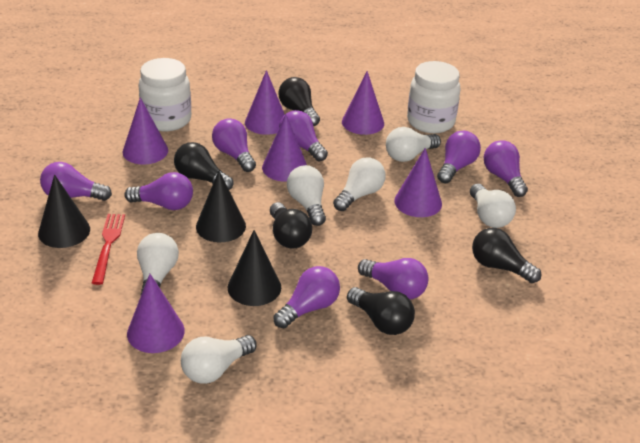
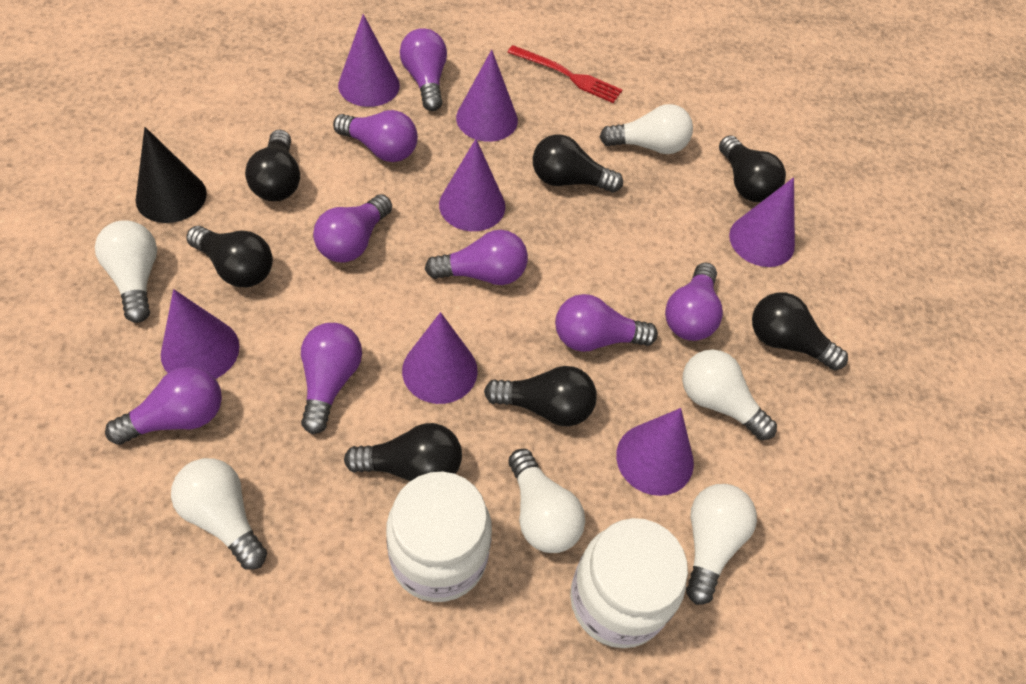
black cone: 3 -> 1
black light bulb: 5 -> 7
purple cone: 6 -> 7

